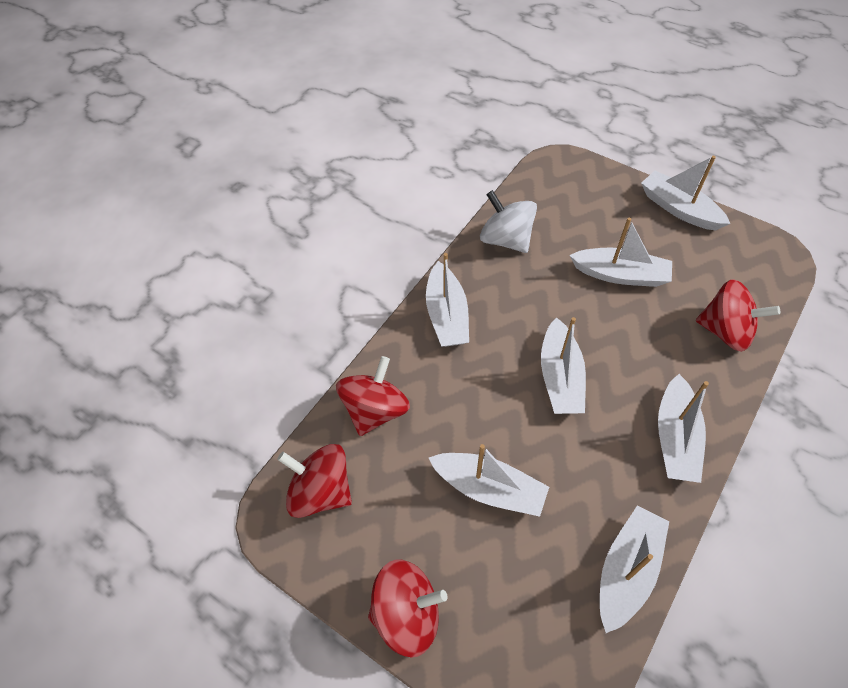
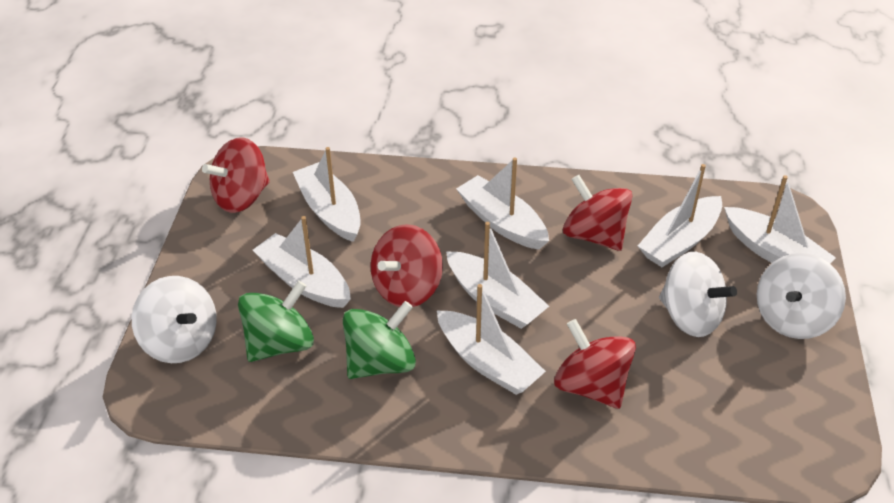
green spinning top: 0 -> 2
white spinning top: 1 -> 3

